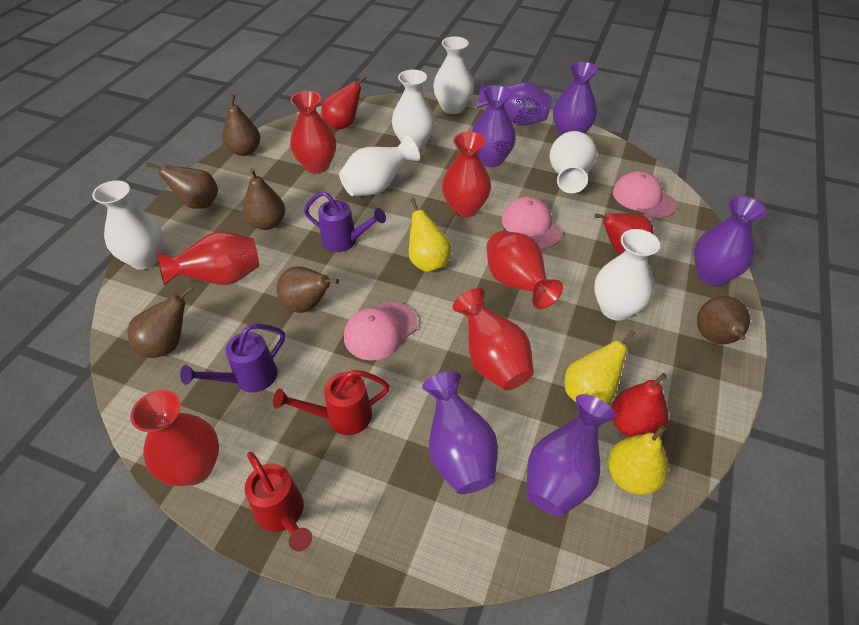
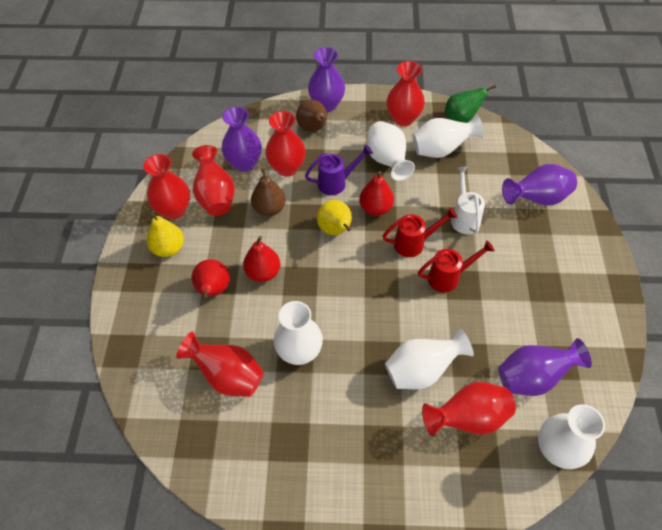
brown pear: 6 -> 2
green pear: 0 -> 1
pink cap: 3 -> 0
purple vase: 6 -> 4
purple watering can: 2 -> 1
white vase: 6 -> 5
white watering can: 0 -> 1
yellow pear: 3 -> 2

